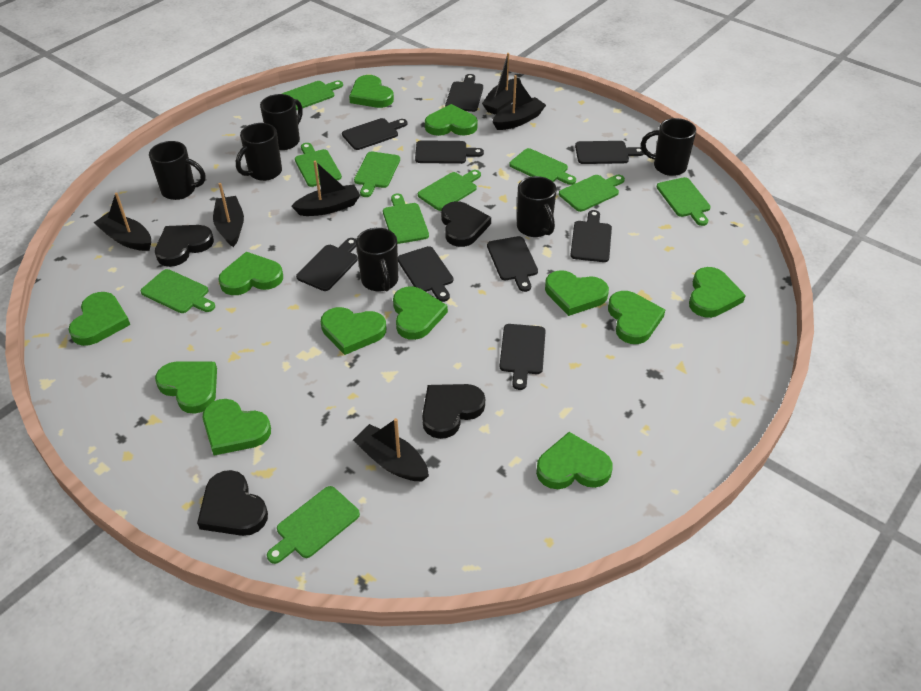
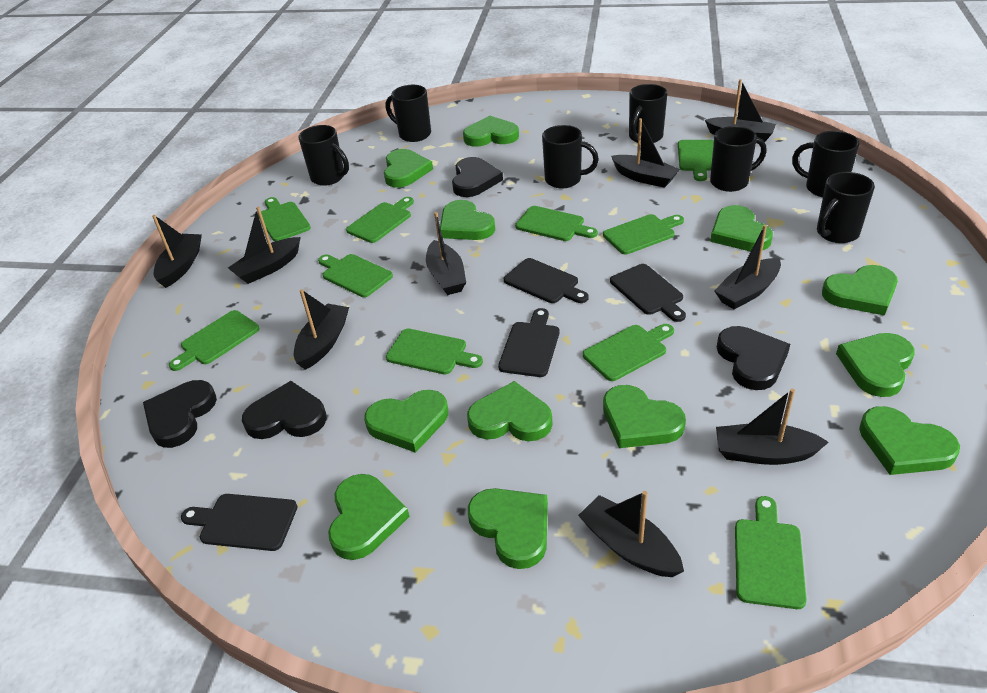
black boat: 6 -> 9
black cutting board: 9 -> 4
black mug: 6 -> 7

